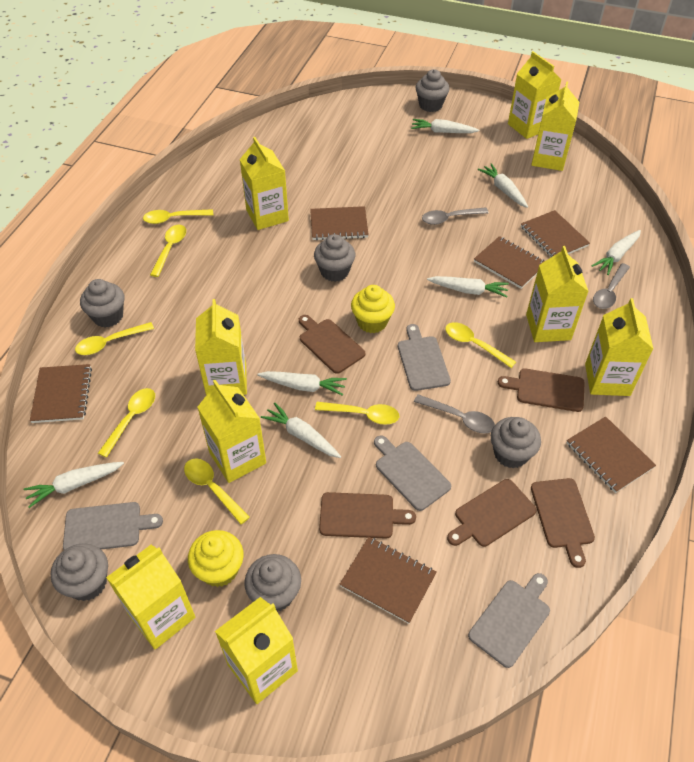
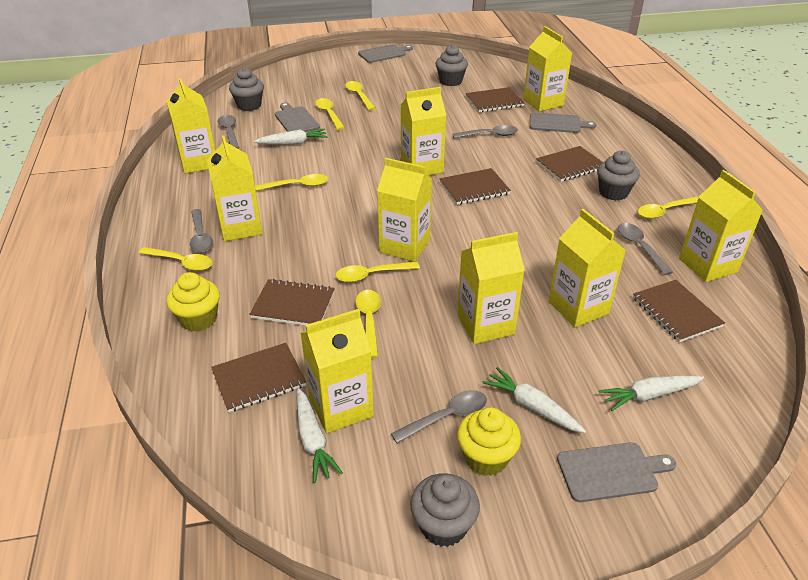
brown cutting board: 5 -> 0
grey cupcake: 6 -> 4
grey spoon: 3 -> 5
white carrot: 7 -> 4

